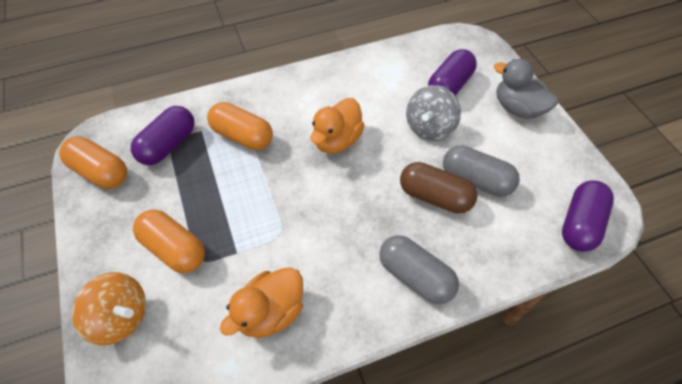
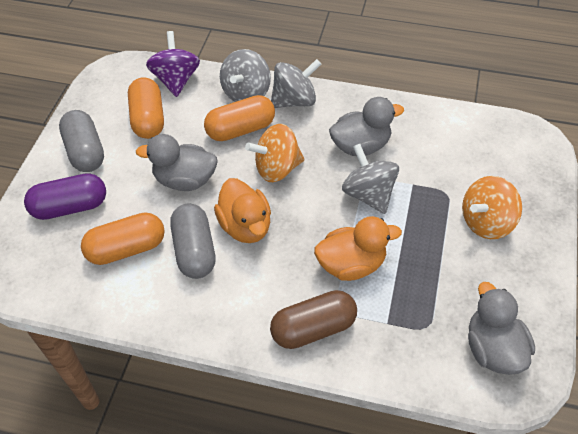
grey duck: 1 -> 3
grey spinning top: 1 -> 3
orange spinning top: 1 -> 2
purple capsule: 3 -> 1
purple spinning top: 0 -> 1

